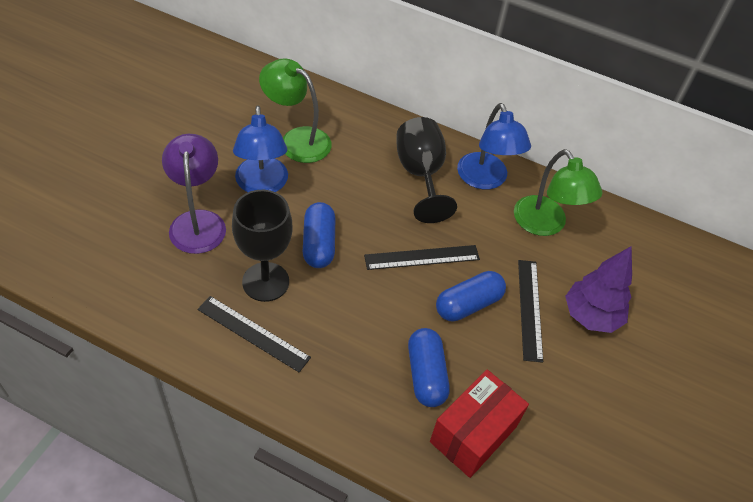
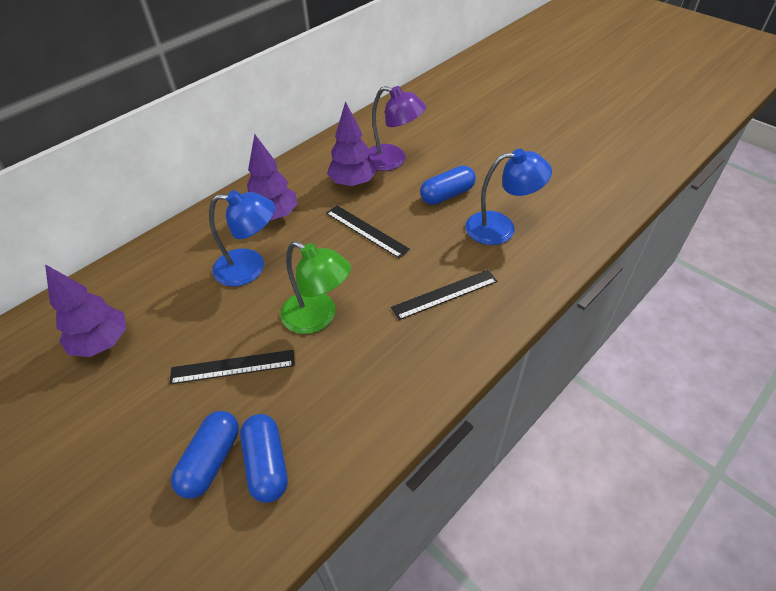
black goblet: 2 -> 0
green lamp: 2 -> 1
purple tree: 1 -> 3
red box: 1 -> 0

